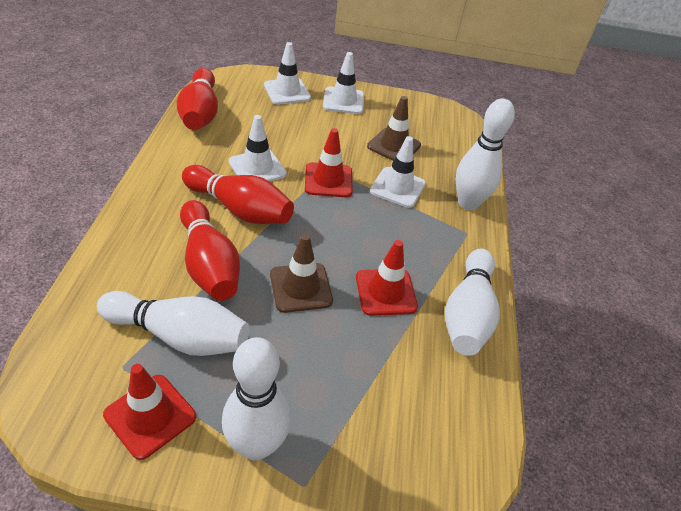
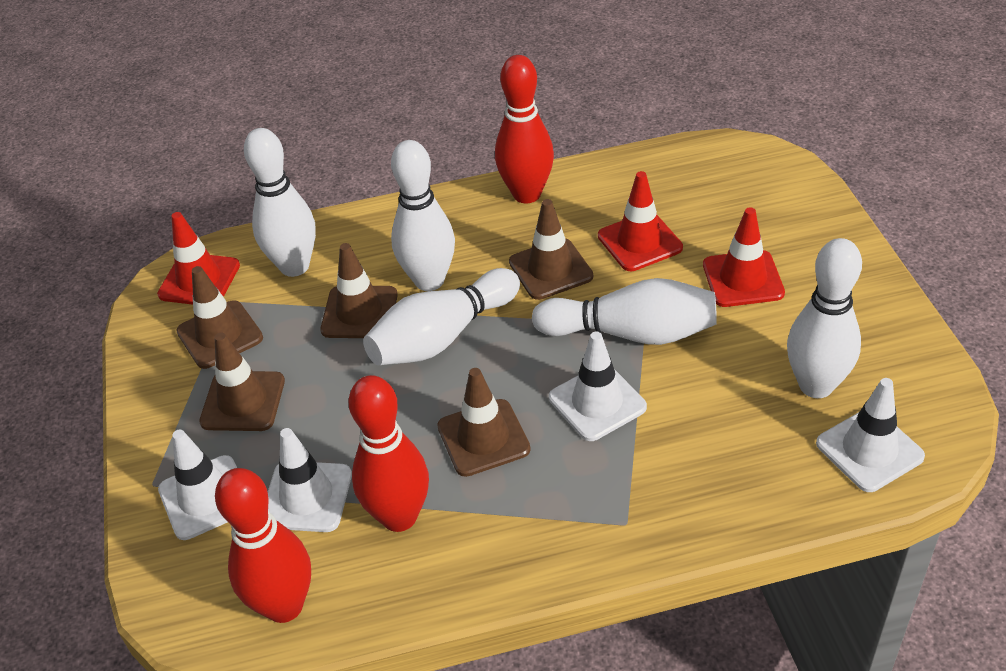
brown traffic cone: 2 -> 5
white bowling pin: 4 -> 5

